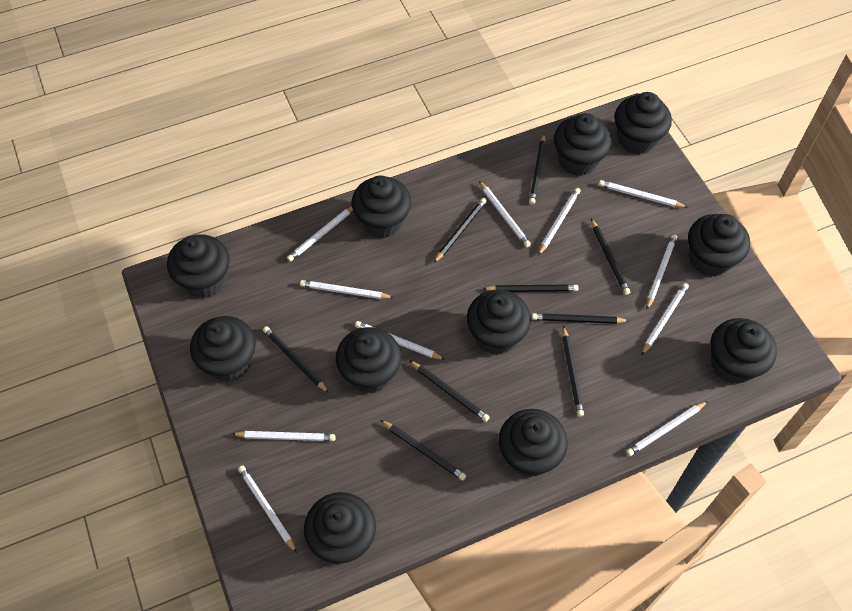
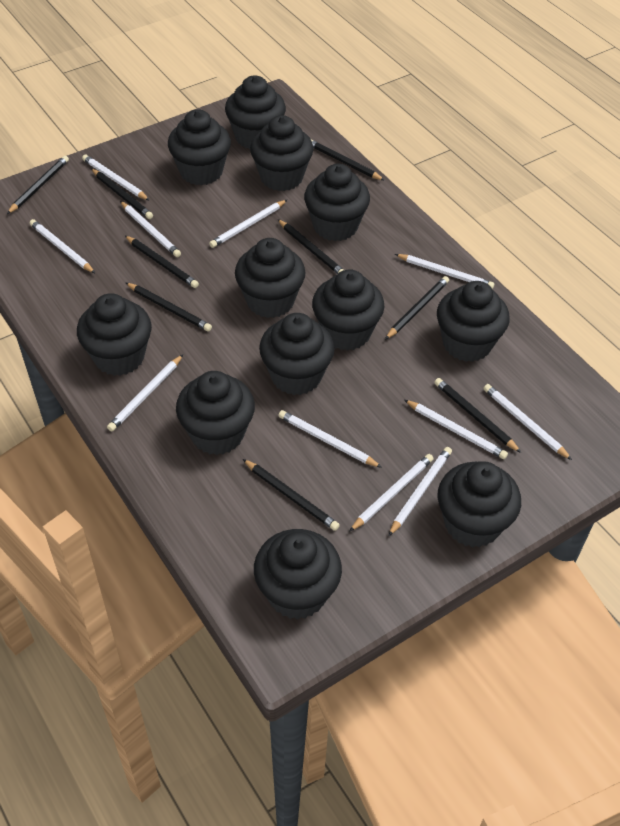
black cupcake: 11 -> 12

